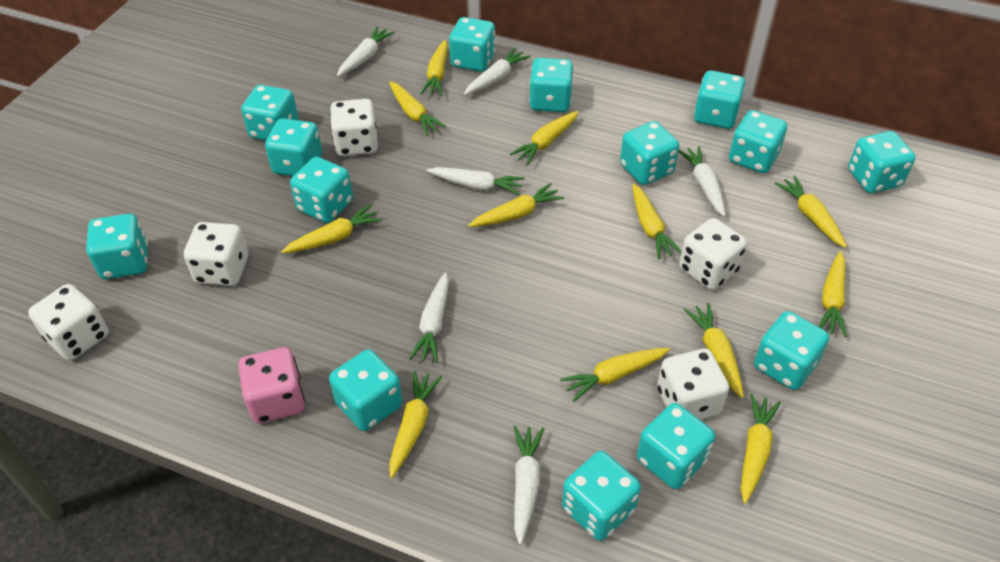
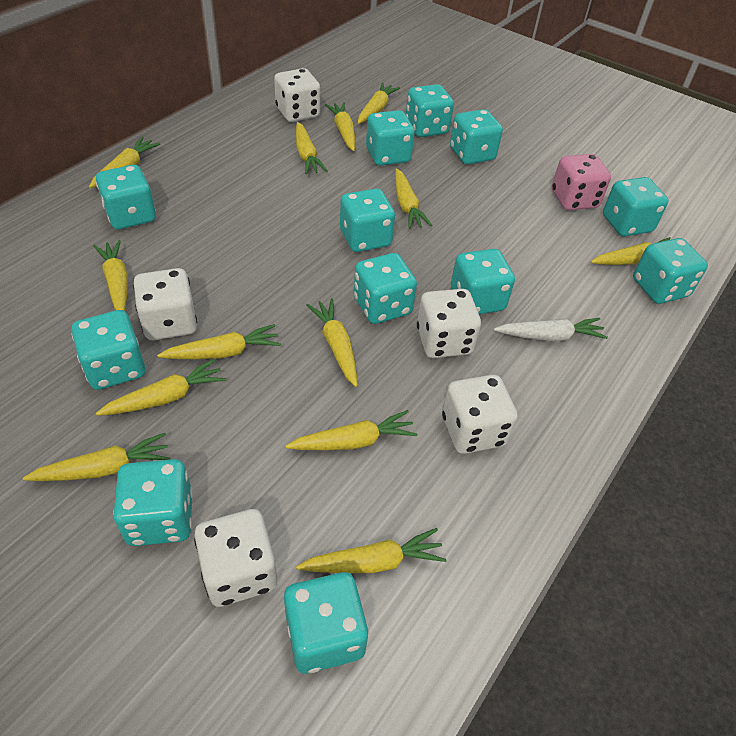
turquoise dice: 14 -> 12
white carrot: 6 -> 1
yellow carrot: 12 -> 13

